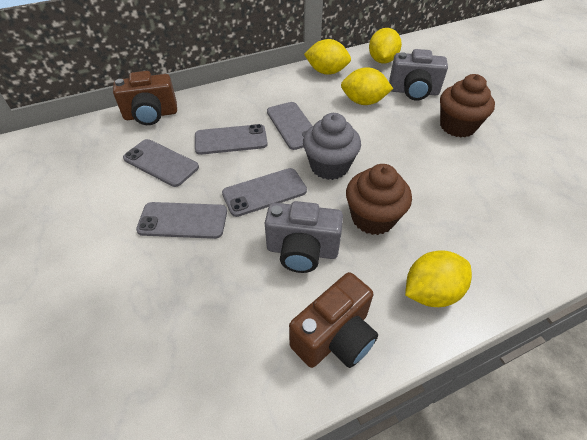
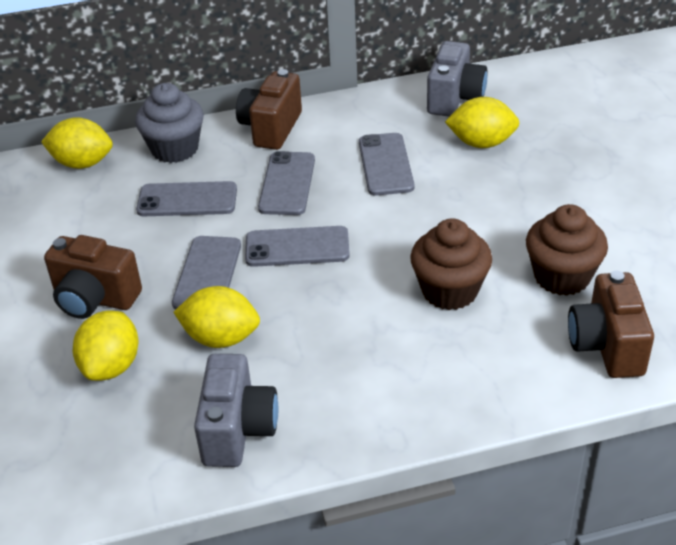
brown camera: 2 -> 3

